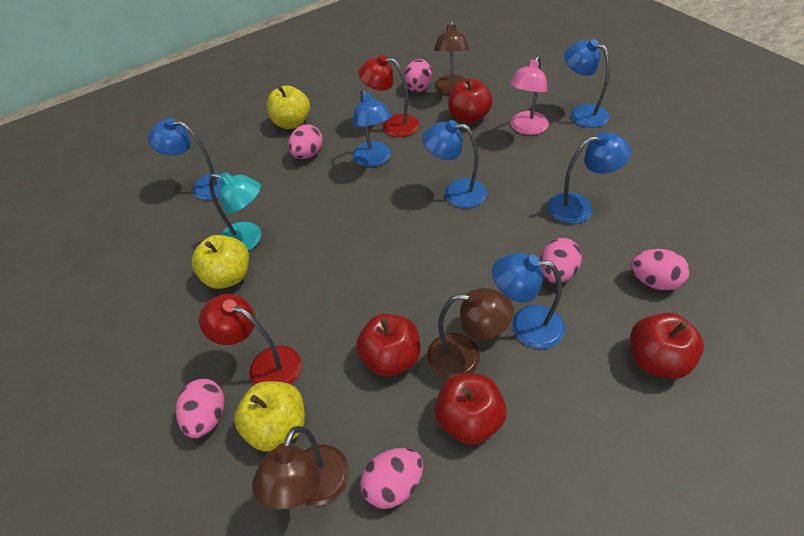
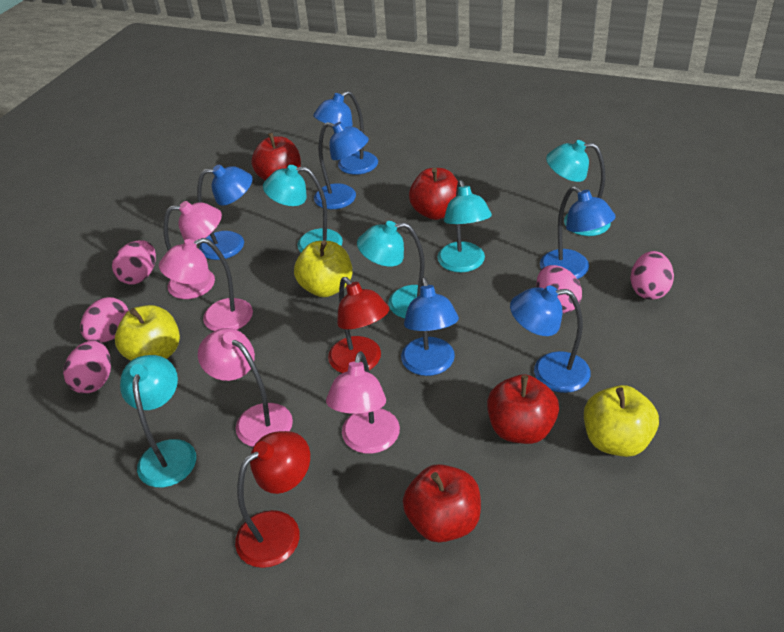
brown lamp: 3 -> 0
pink egg: 6 -> 5
pink lamp: 1 -> 4
turquoise lamp: 1 -> 5

